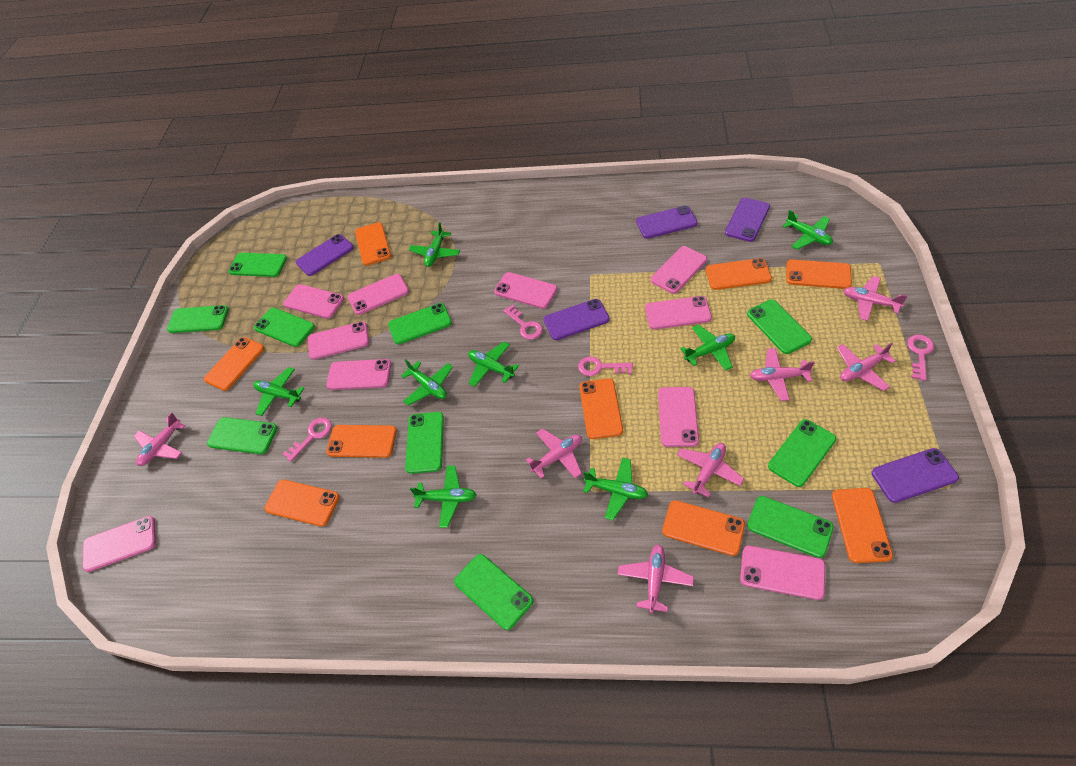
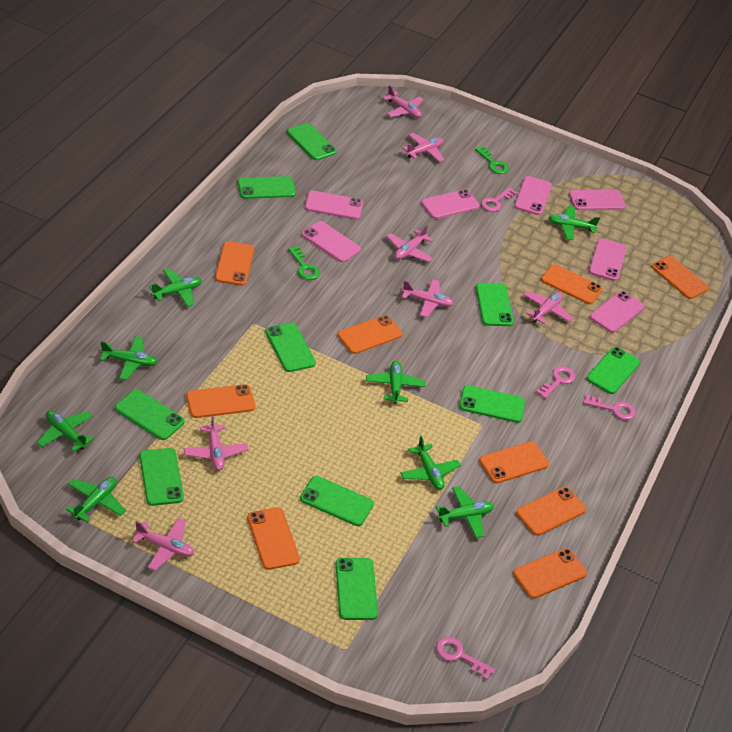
green key: 0 -> 2
pink phone: 10 -> 7
purple phone: 5 -> 0

